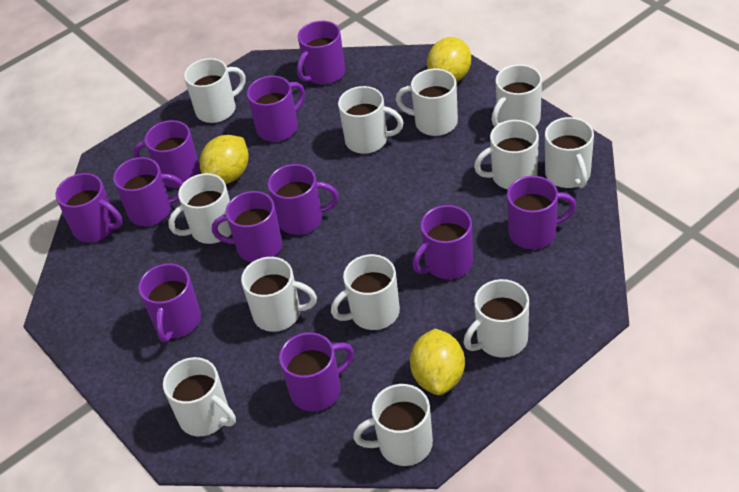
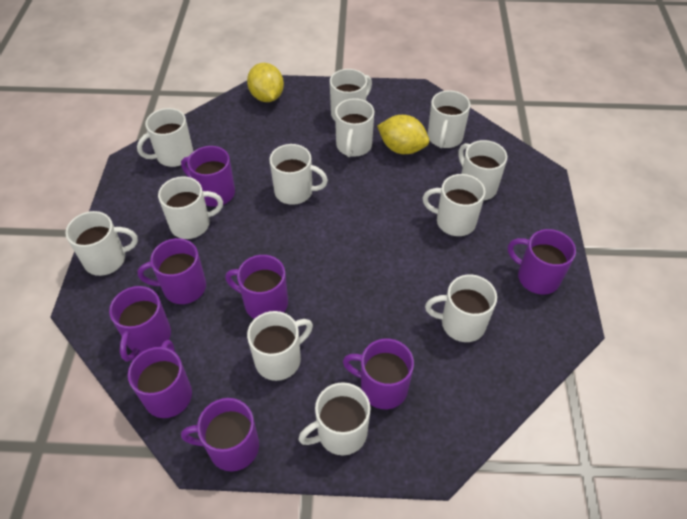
purple mug: 11 -> 8
yellow lemon: 3 -> 2

